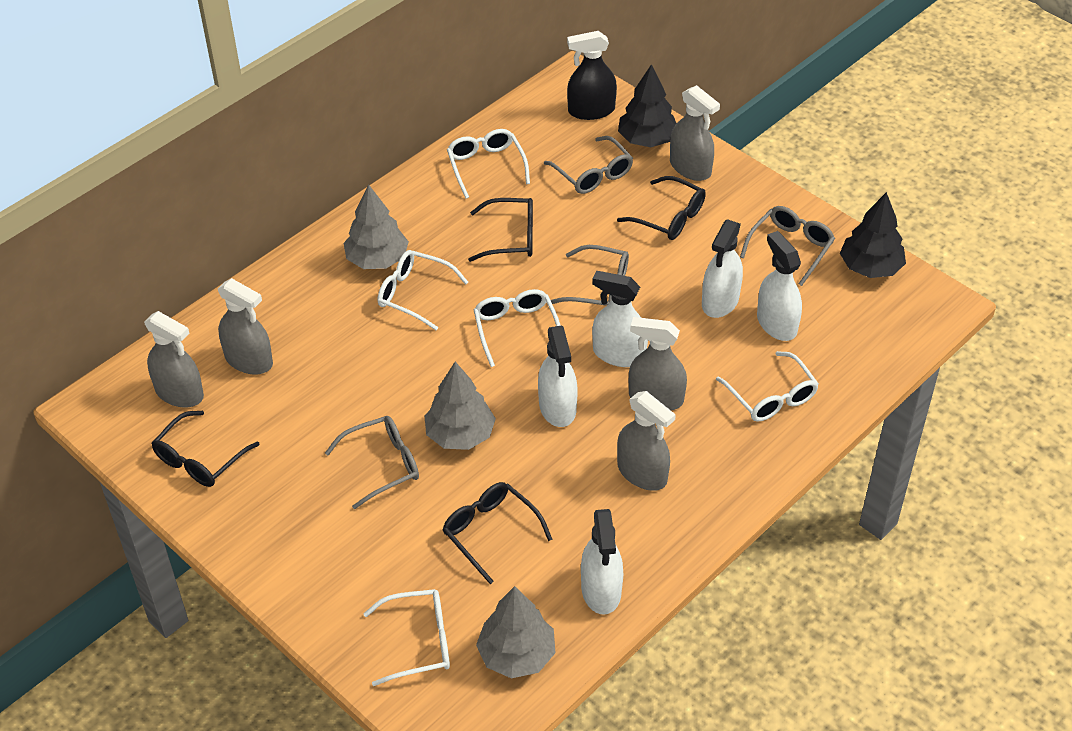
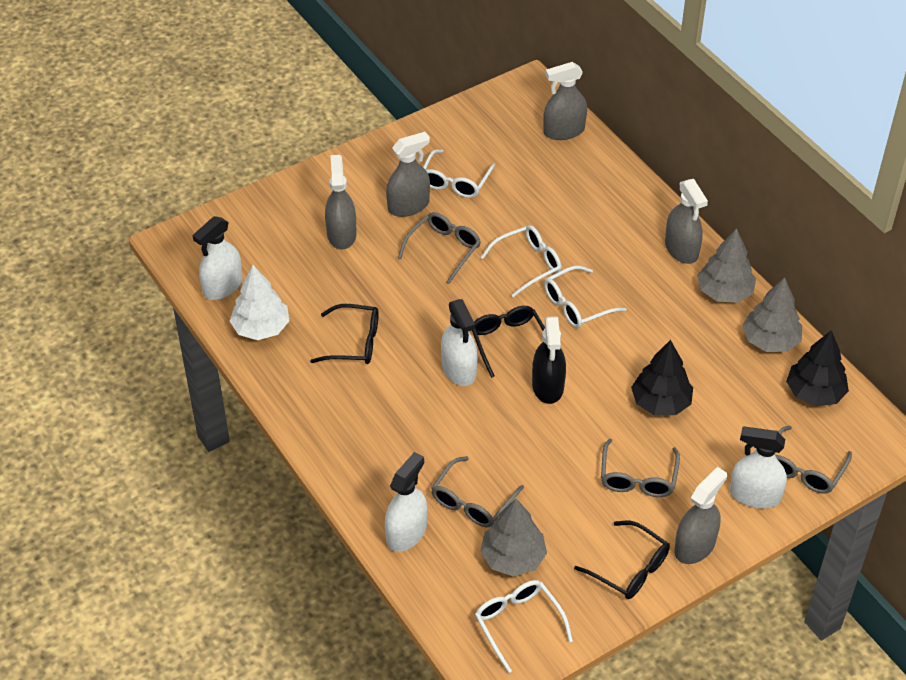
black glasses: 4 -> 3
white glasses: 5 -> 4
white spray bottle: 5 -> 4
white tree: 0 -> 1

